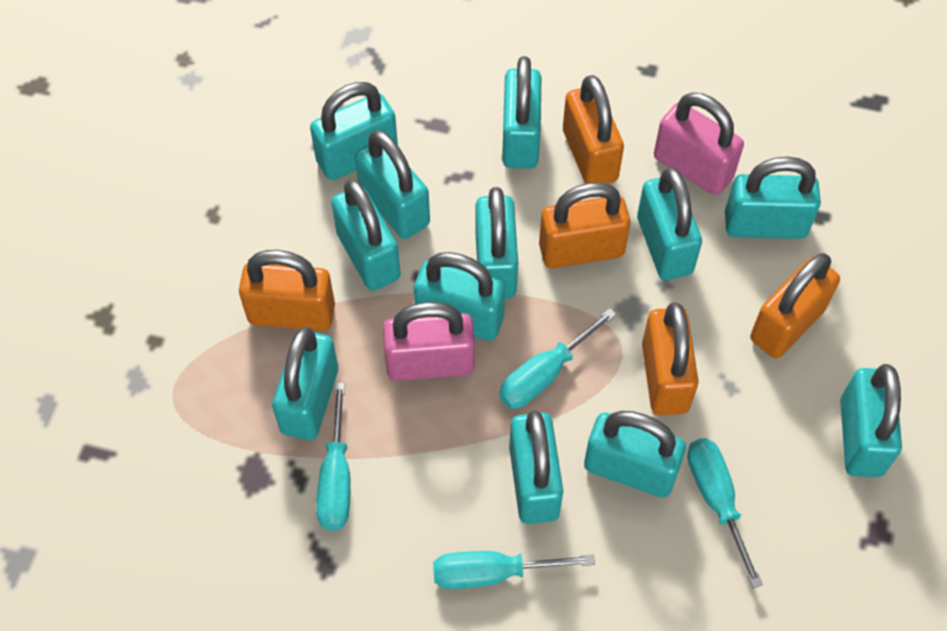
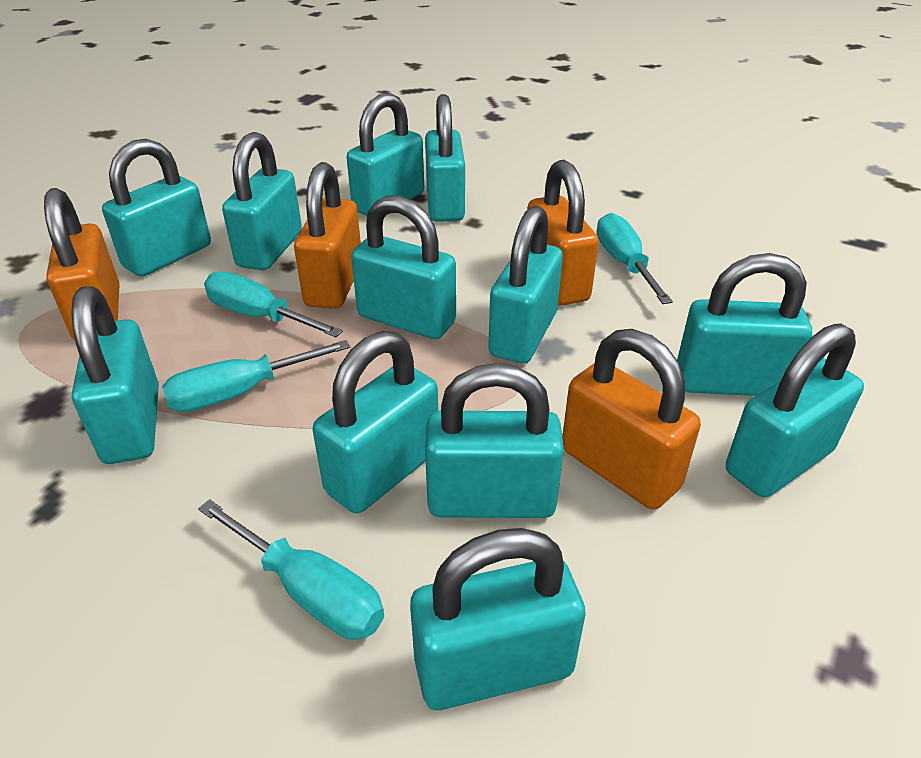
orange padlock: 5 -> 4
pink padlock: 2 -> 0

